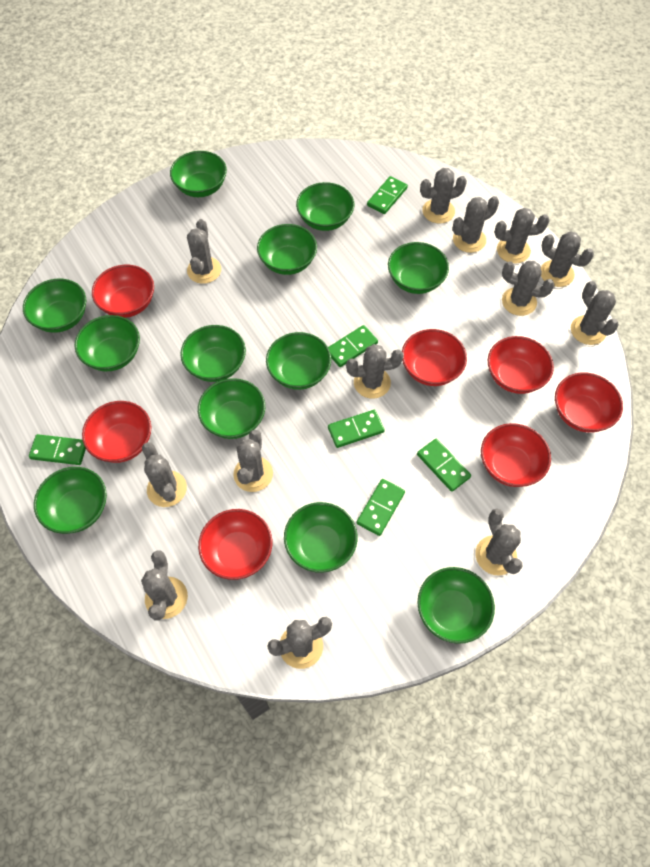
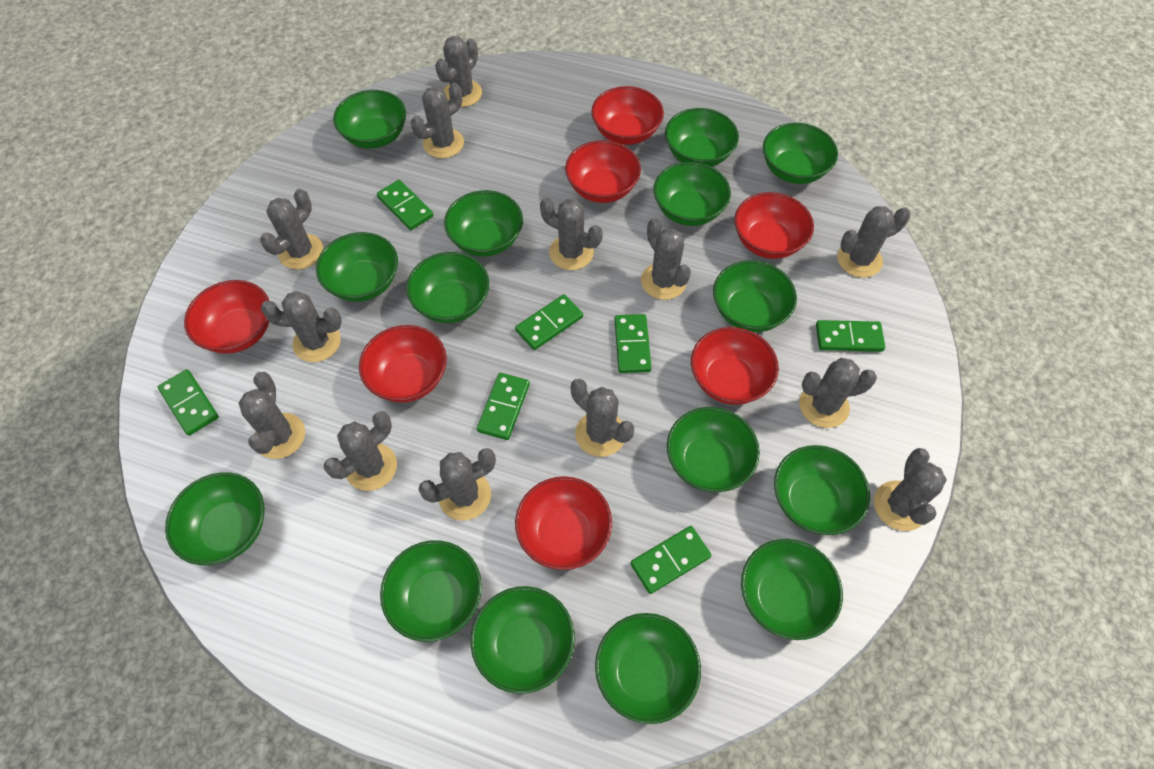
green bowl: 12 -> 15
green domino: 6 -> 7

